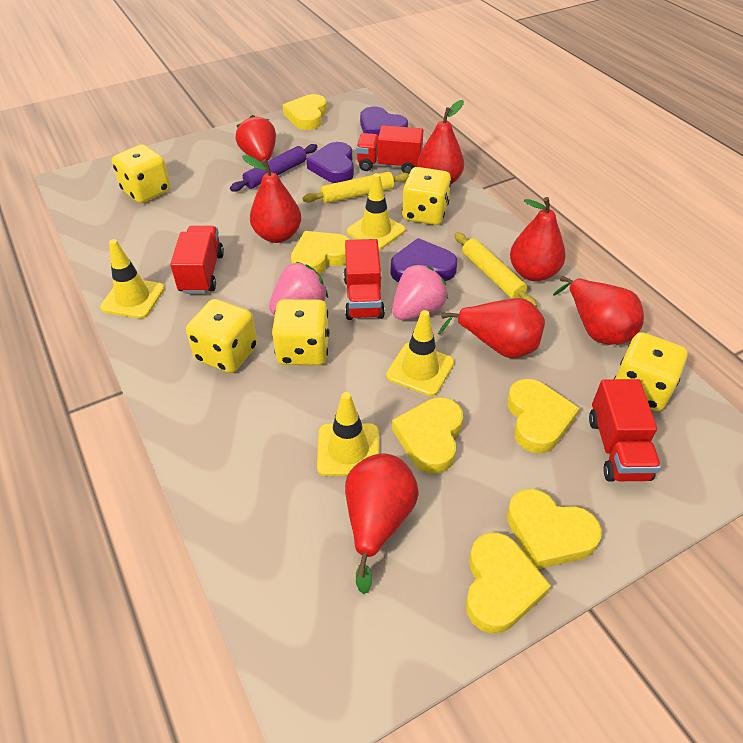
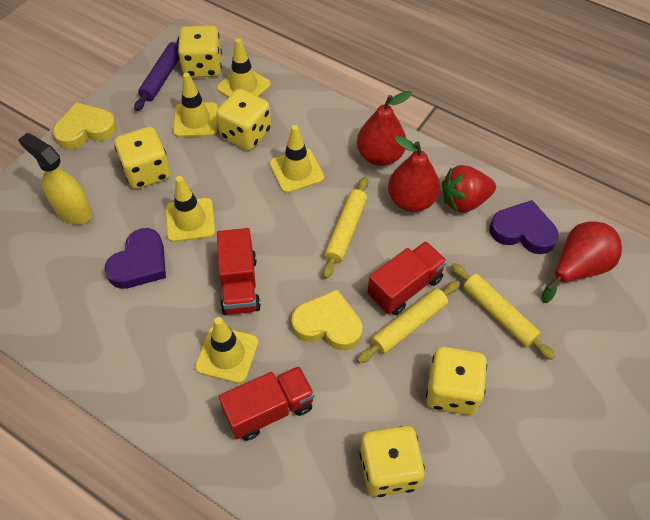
pink strawberry: 2 -> 0
purple heart: 3 -> 2
red pear: 6 -> 3
red truck: 4 -> 3
yellow heart: 6 -> 2
yellow rolling pin: 2 -> 3
yellow spray bottle: 0 -> 1
yellow traffic cone: 4 -> 5

